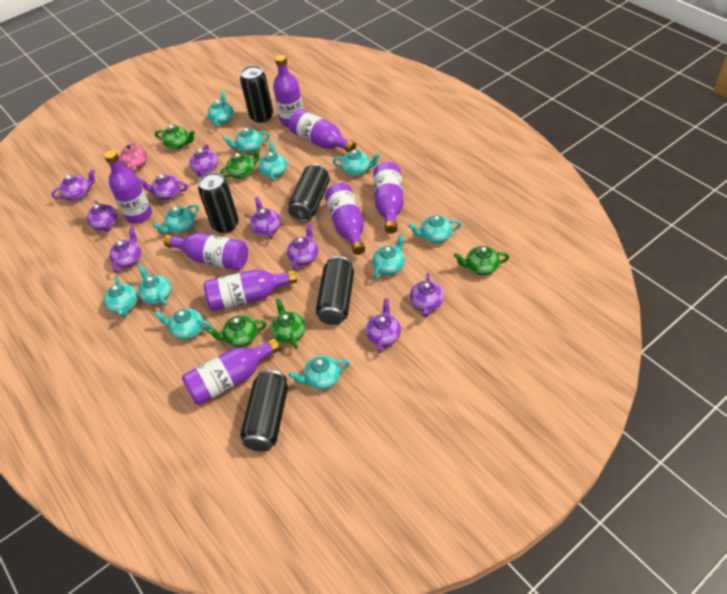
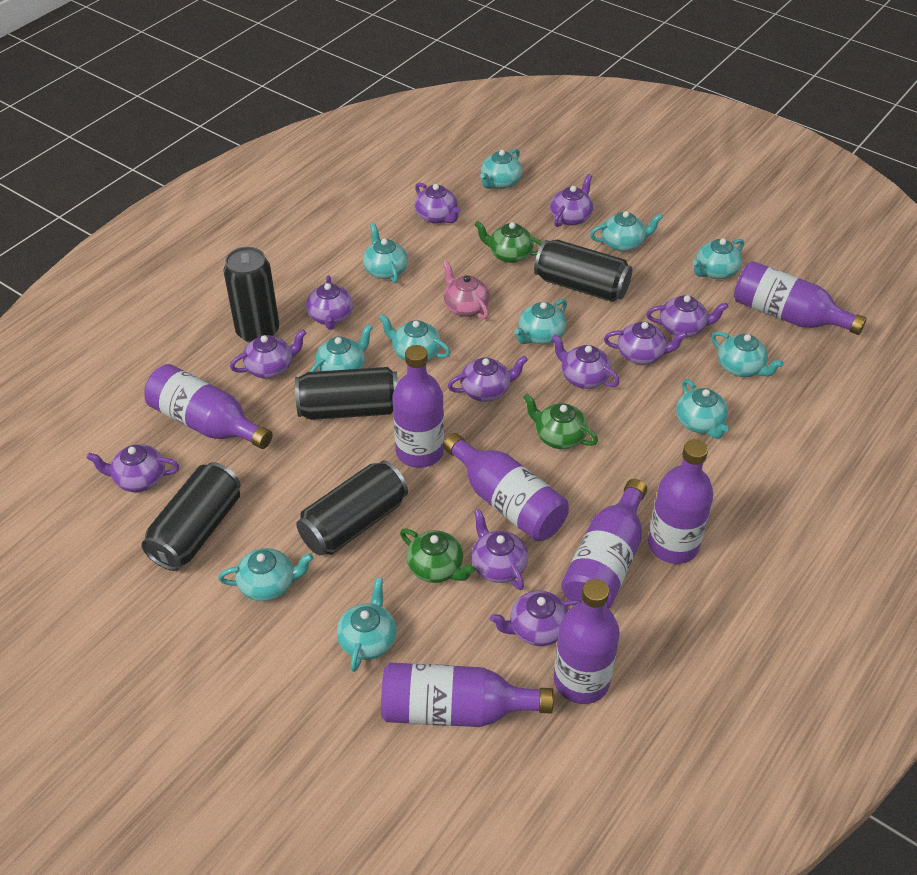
green teapot: 5 -> 3
purple teapot: 9 -> 11

